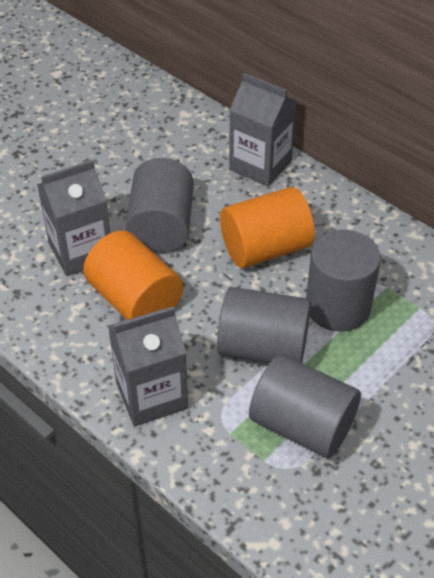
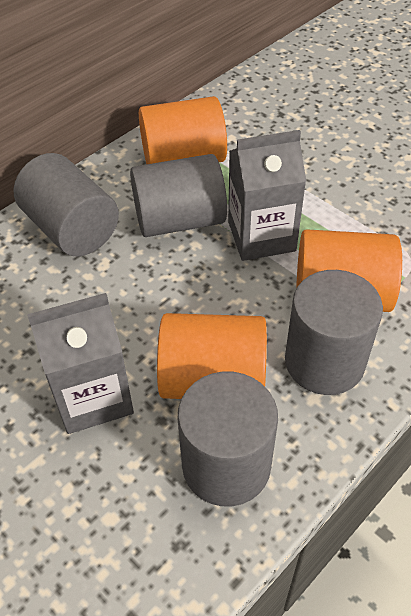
grey carton: 3 -> 2
orange cylinder: 2 -> 3

